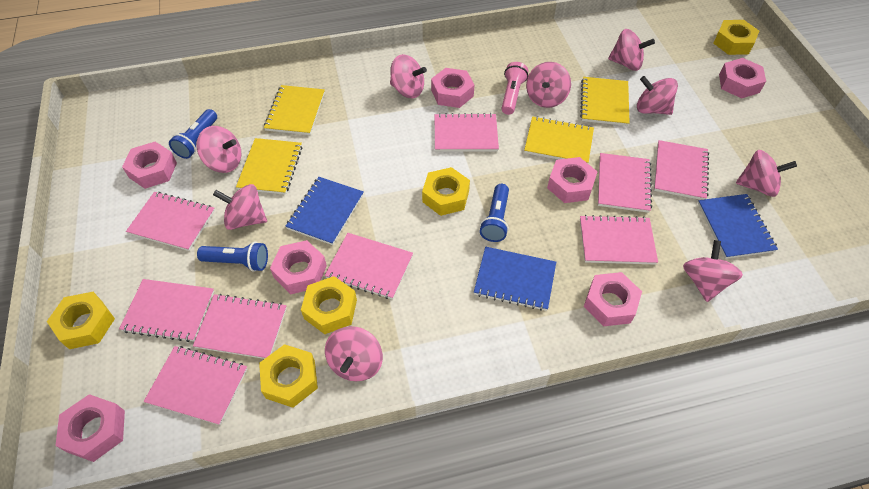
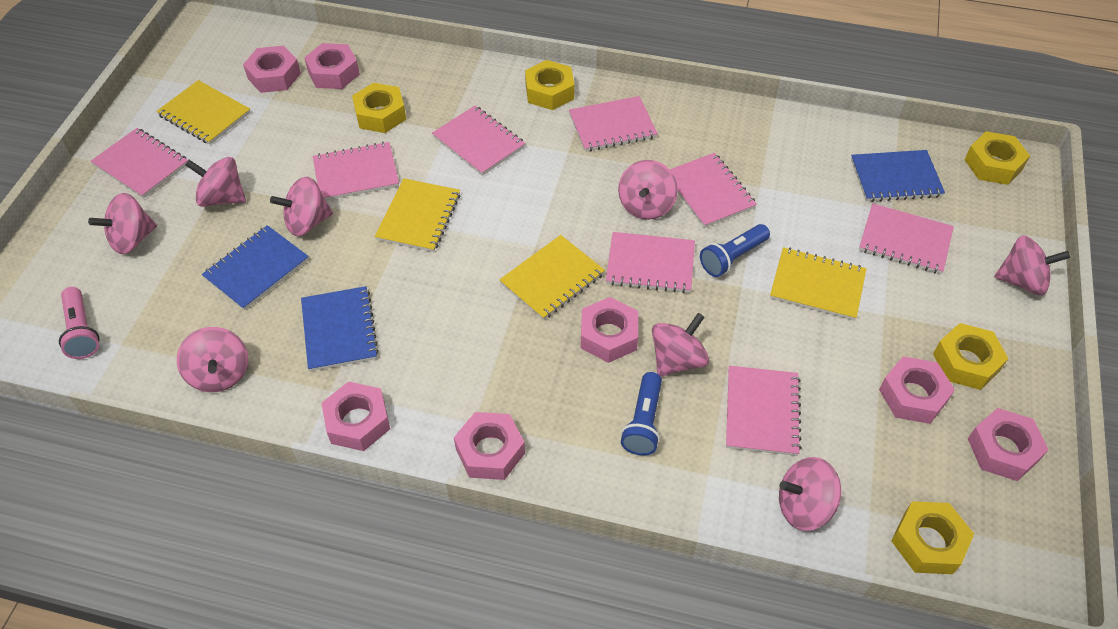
blue flashlight: 3 -> 2
pink notebook: 9 -> 8
pink spinning top: 9 -> 8

